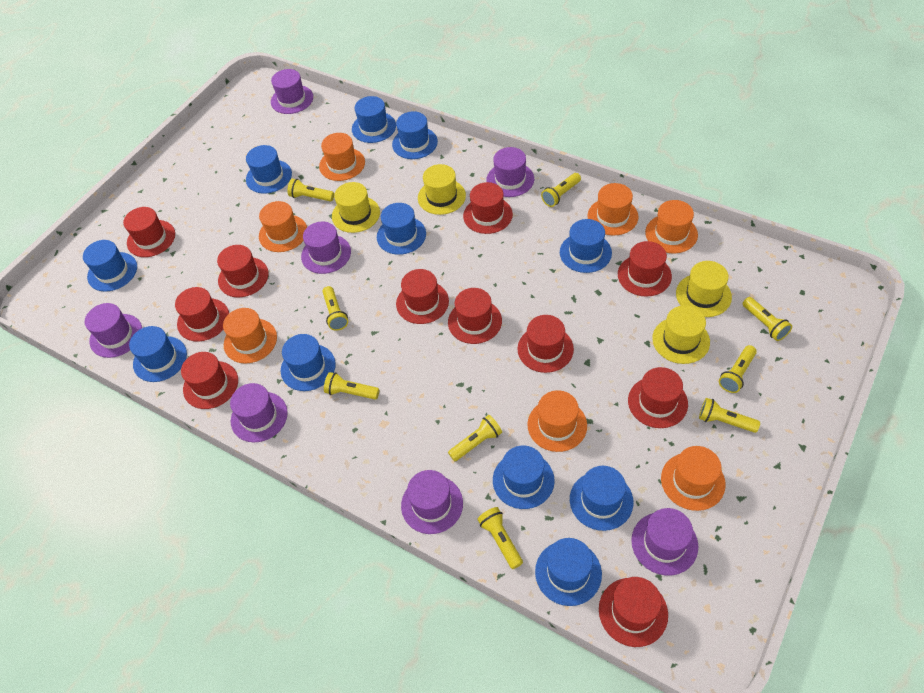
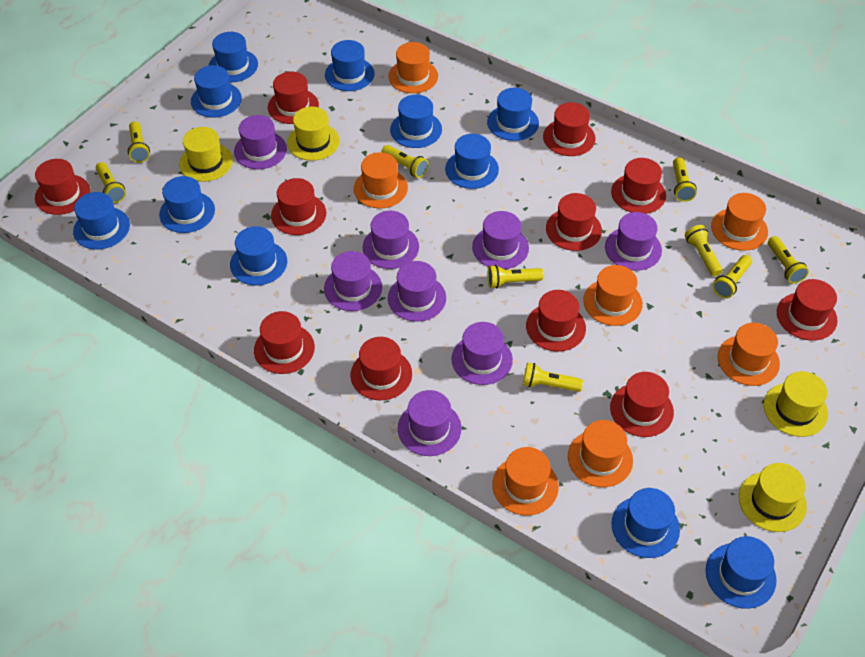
purple hat: 7 -> 8

